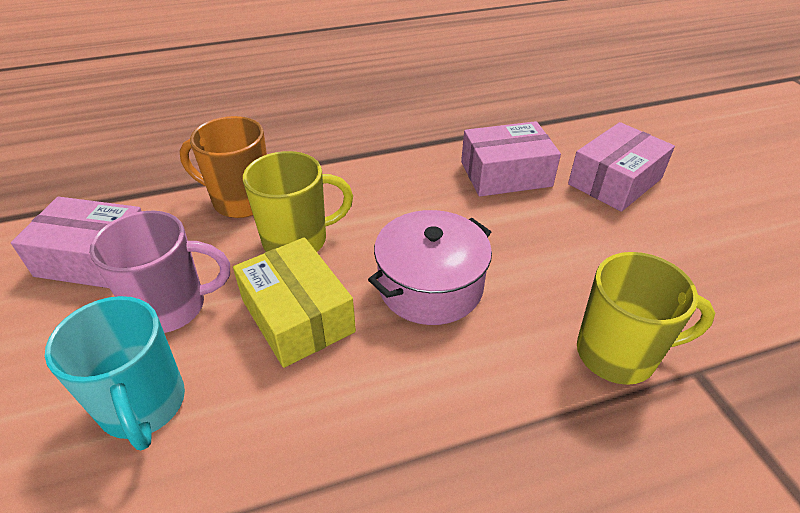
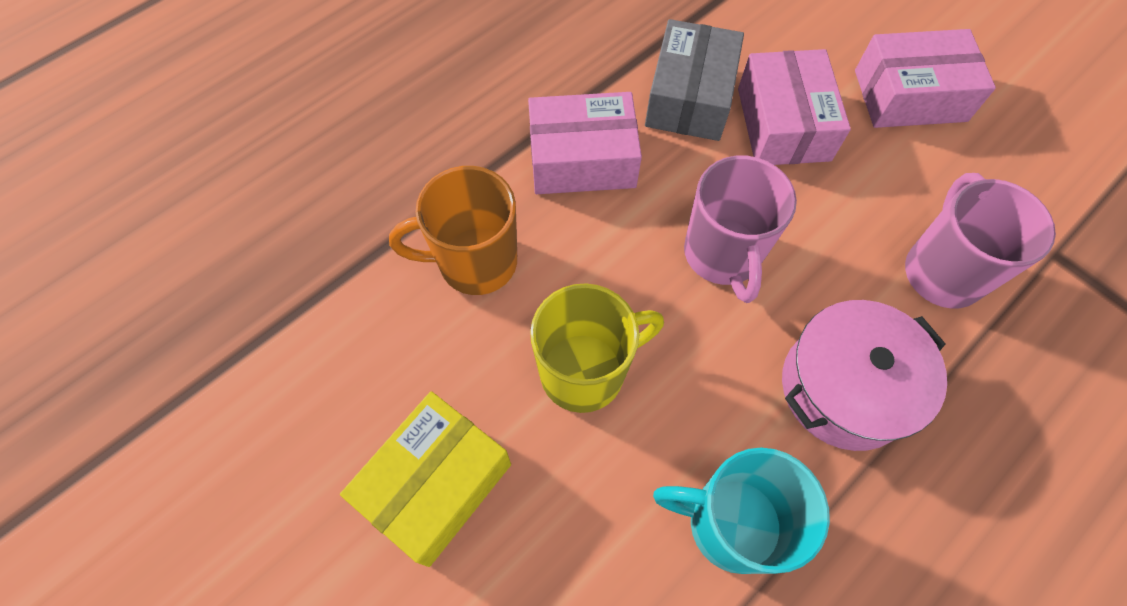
grey box: 0 -> 1
pink mug: 1 -> 2
yellow mug: 2 -> 1

